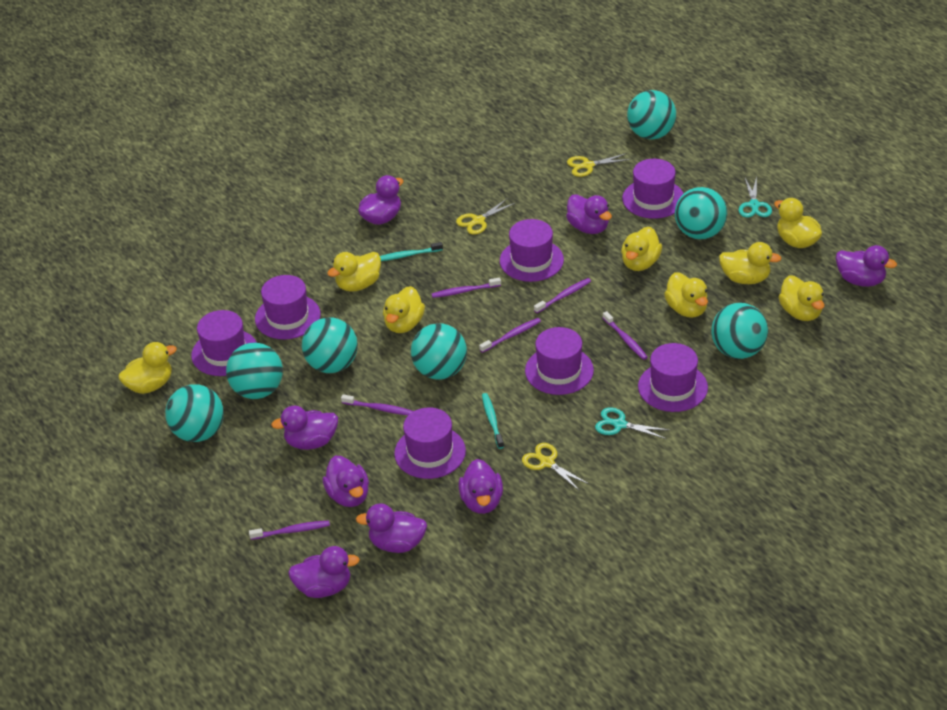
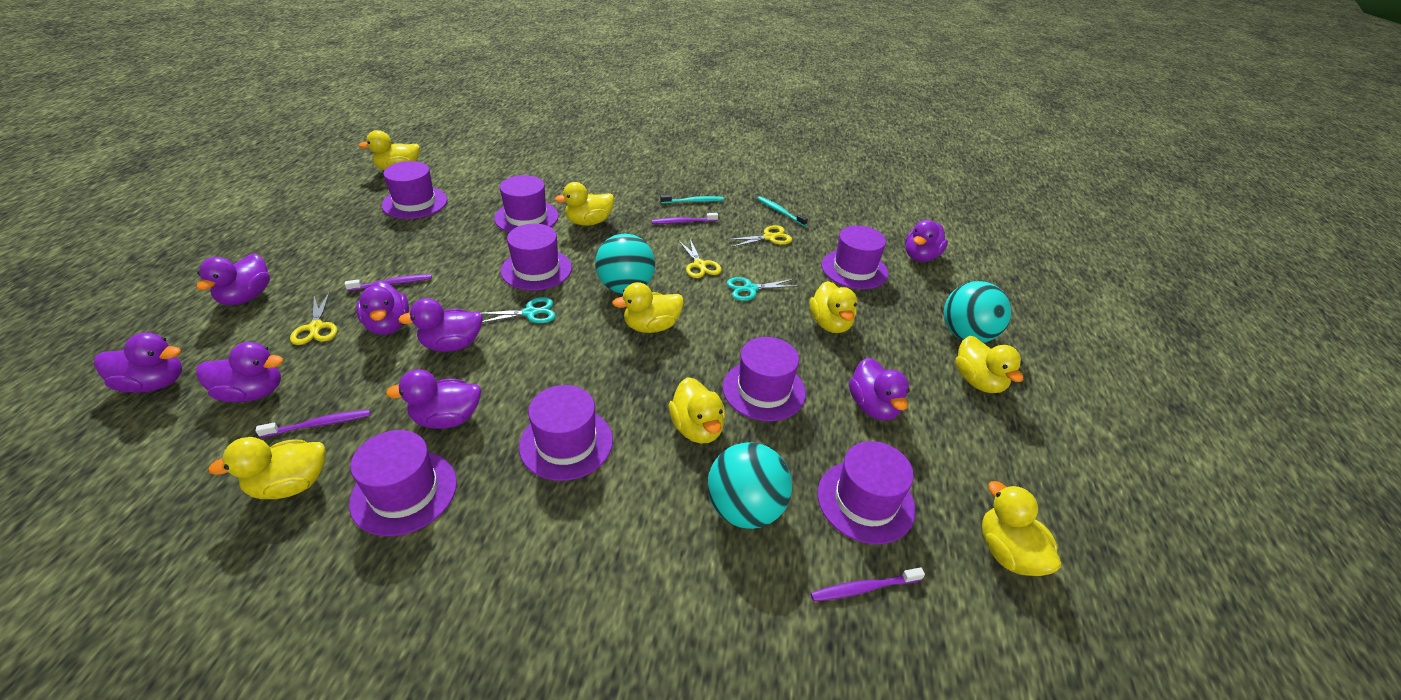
purple hat: 7 -> 8
purple toothbrush: 6 -> 4
turquoise ball: 7 -> 3

